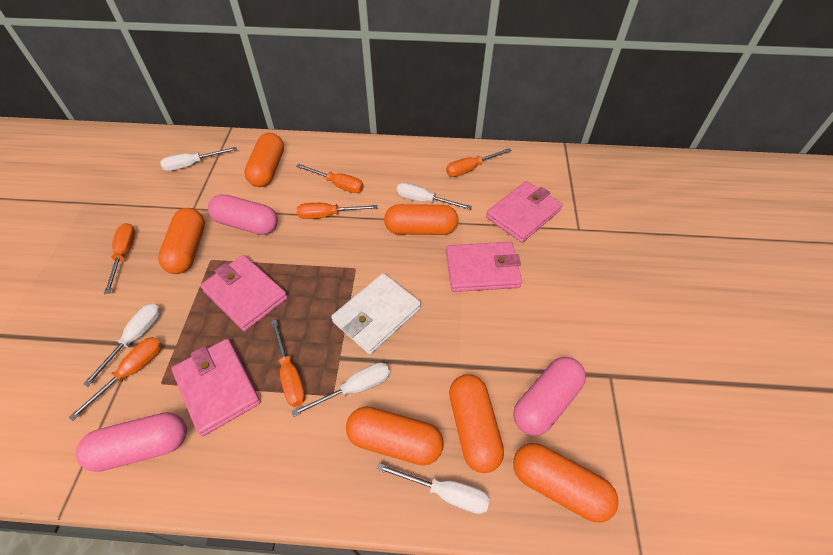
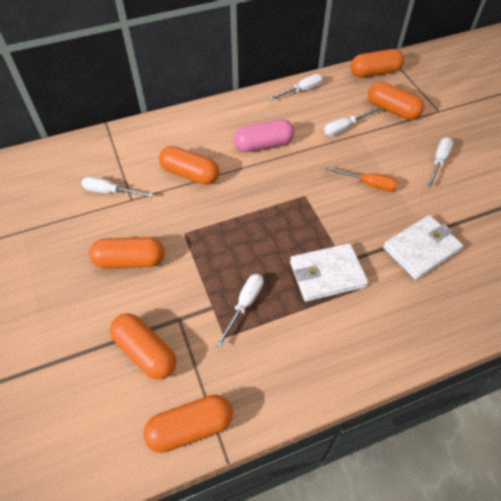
orange screwdriver: 6 -> 1
pink capsule: 3 -> 1
pink wallet: 4 -> 0
white wallet: 1 -> 2

